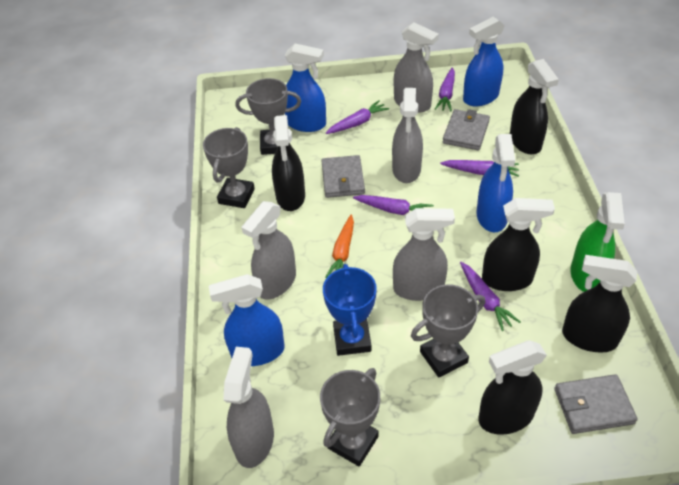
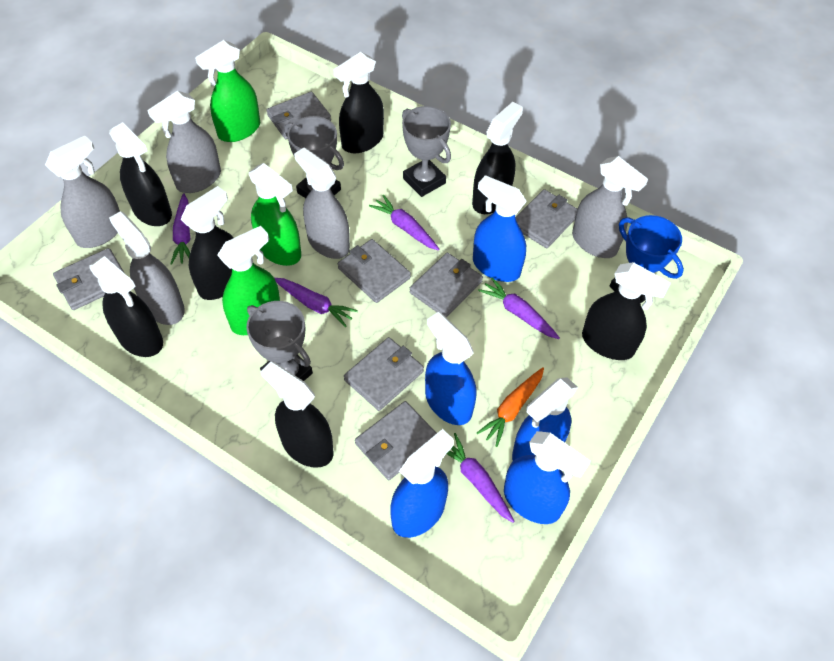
black spray bottle: 5 -> 7
blue spray bottle: 4 -> 5
green spray bottle: 1 -> 3
grey trophy: 4 -> 3
grey wallet: 3 -> 7

